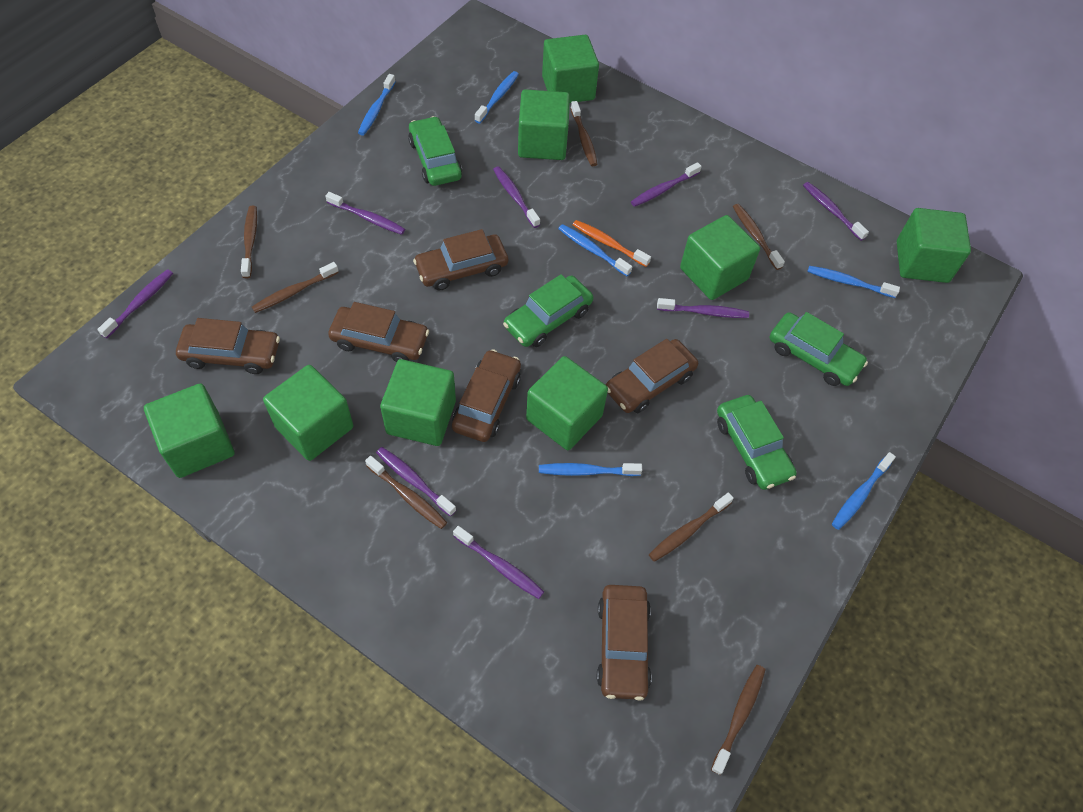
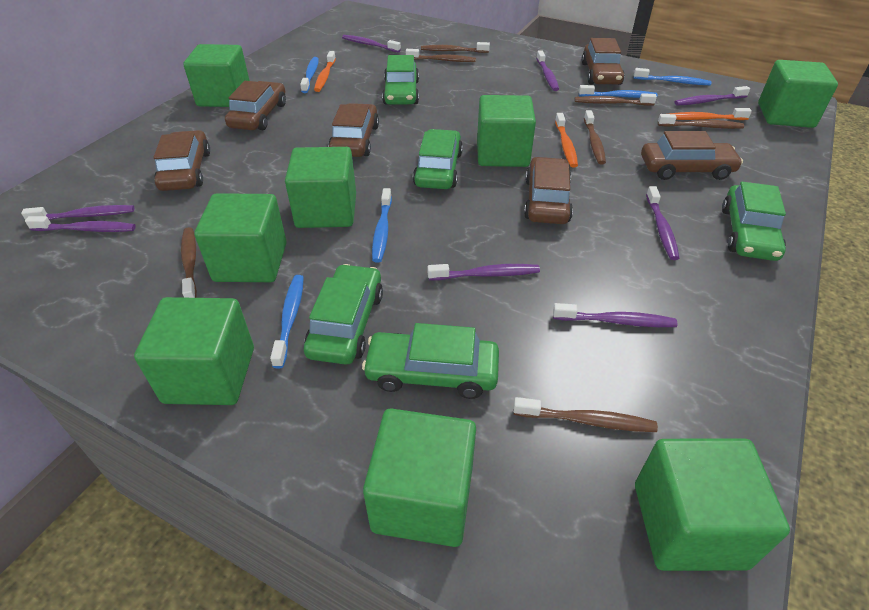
blue toothbrush: 6 -> 5
green car: 4 -> 5
orange toothbrush: 1 -> 3

